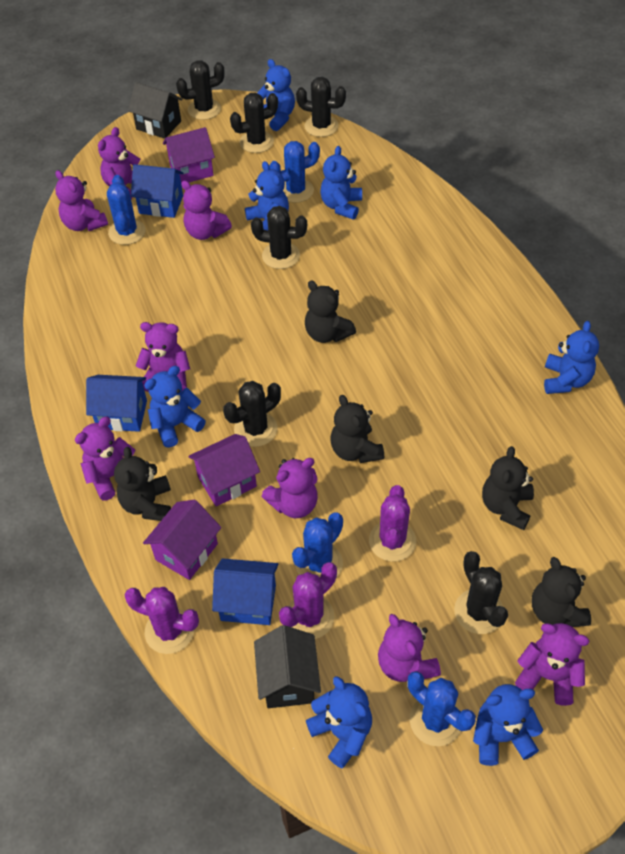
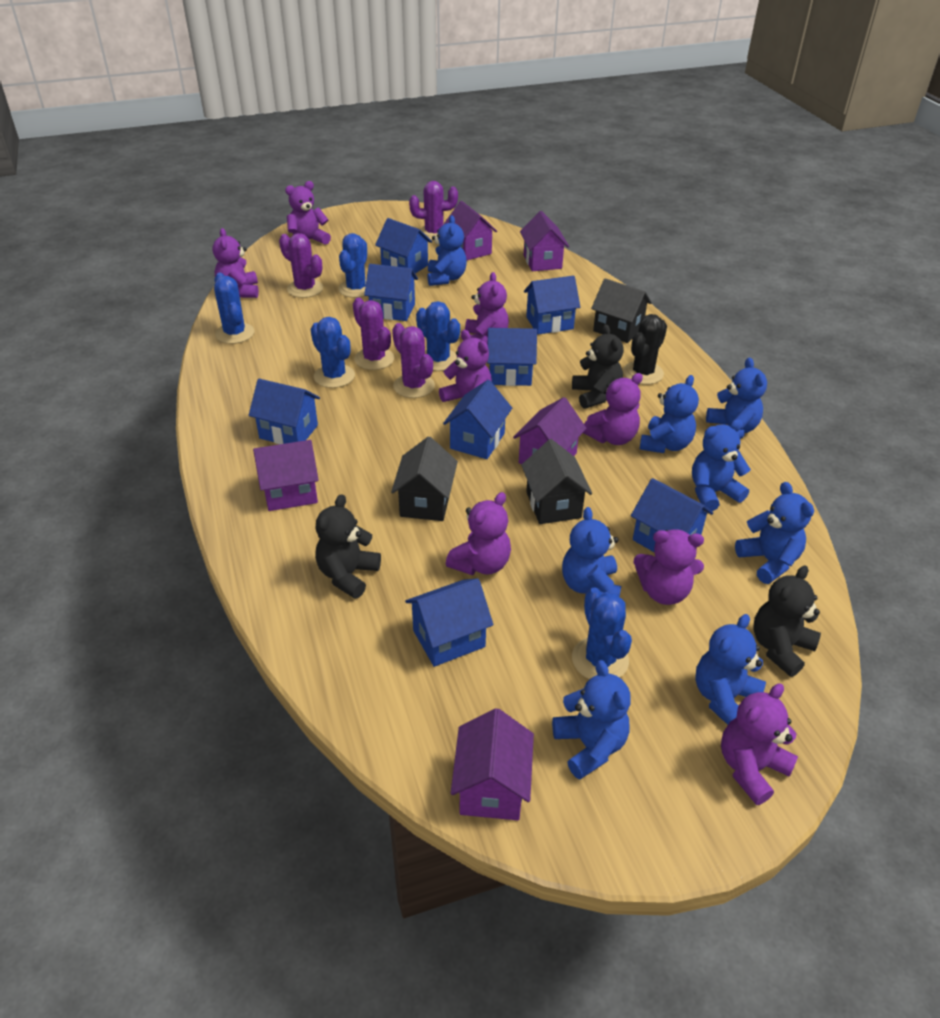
black cactus: 6 -> 1
black house: 2 -> 3
black teddy bear: 5 -> 3
blue cactus: 4 -> 5
blue house: 3 -> 8
blue teddy bear: 7 -> 8
purple cactus: 3 -> 4
purple house: 3 -> 5

